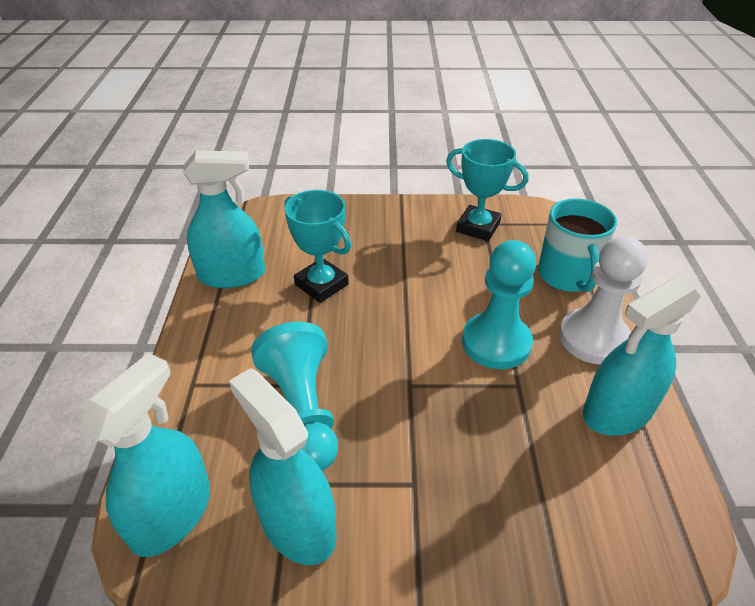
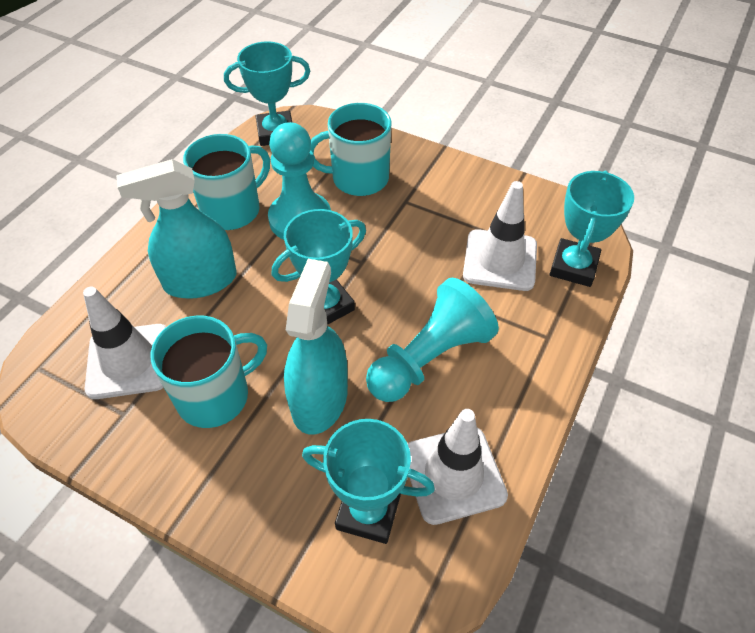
turquoise mug: 1 -> 3
turquoise spray bottle: 4 -> 2
turquoise trophy: 2 -> 4
white pawn: 1 -> 0
white traffic cone: 0 -> 3

